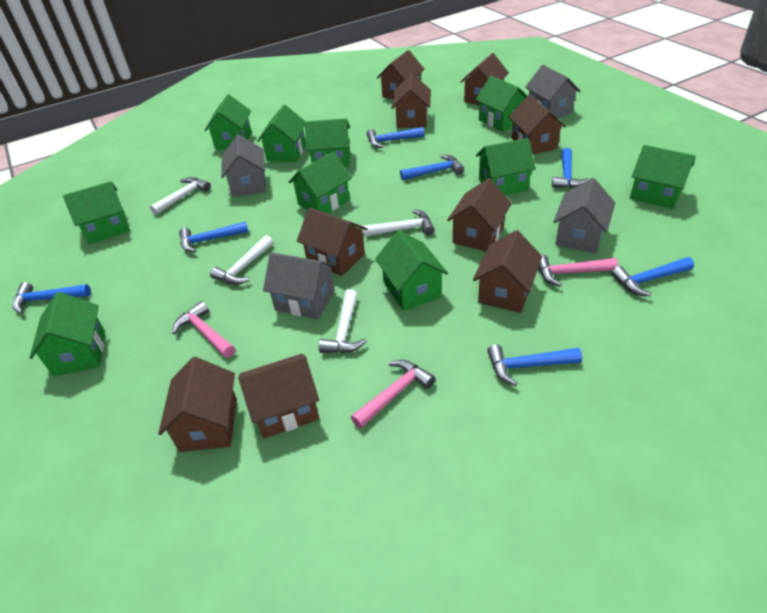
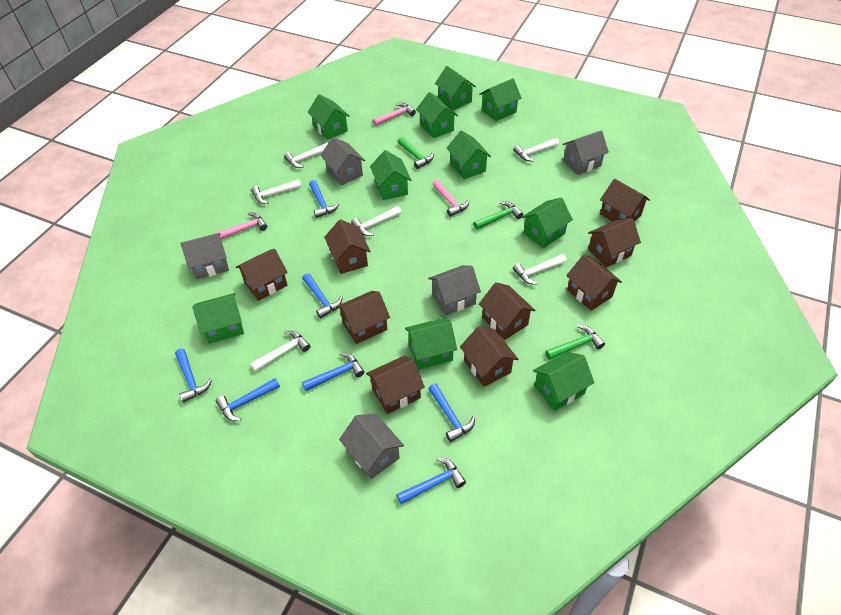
green hammer: 0 -> 3
grey house: 4 -> 5
white hammer: 4 -> 6

